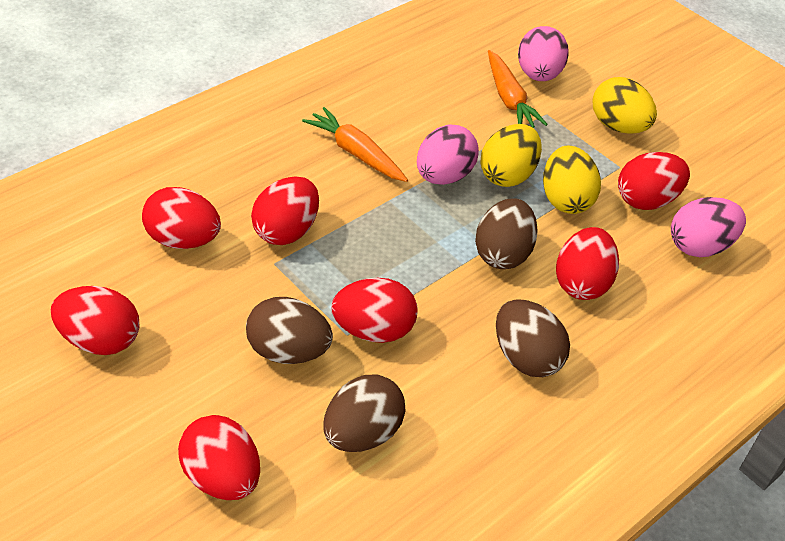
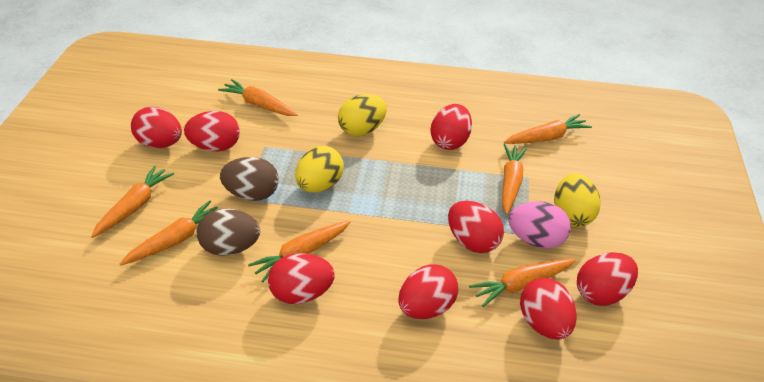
brown egg: 4 -> 2
orange carrot: 2 -> 7
pink egg: 3 -> 1
red egg: 7 -> 8

